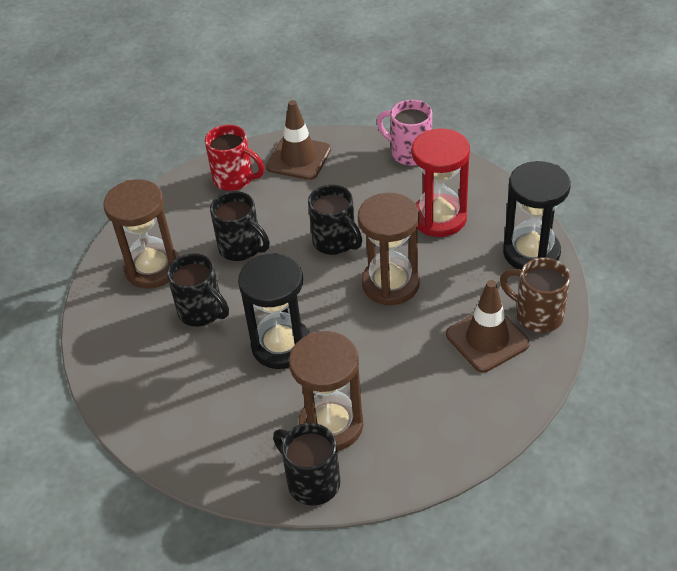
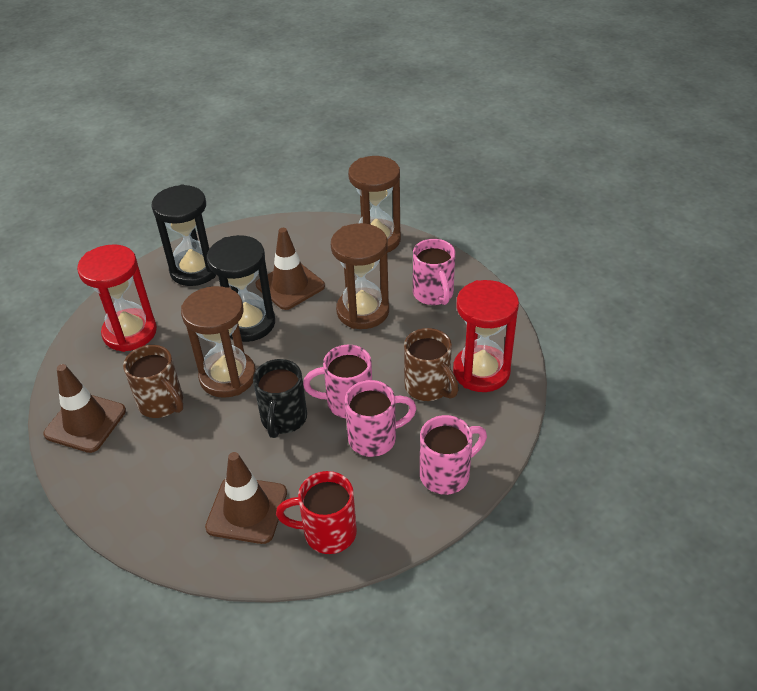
black mug: 4 -> 1
brown mug: 1 -> 2
brown traffic cone: 2 -> 3
pink mug: 1 -> 4
red hourglass: 1 -> 2

